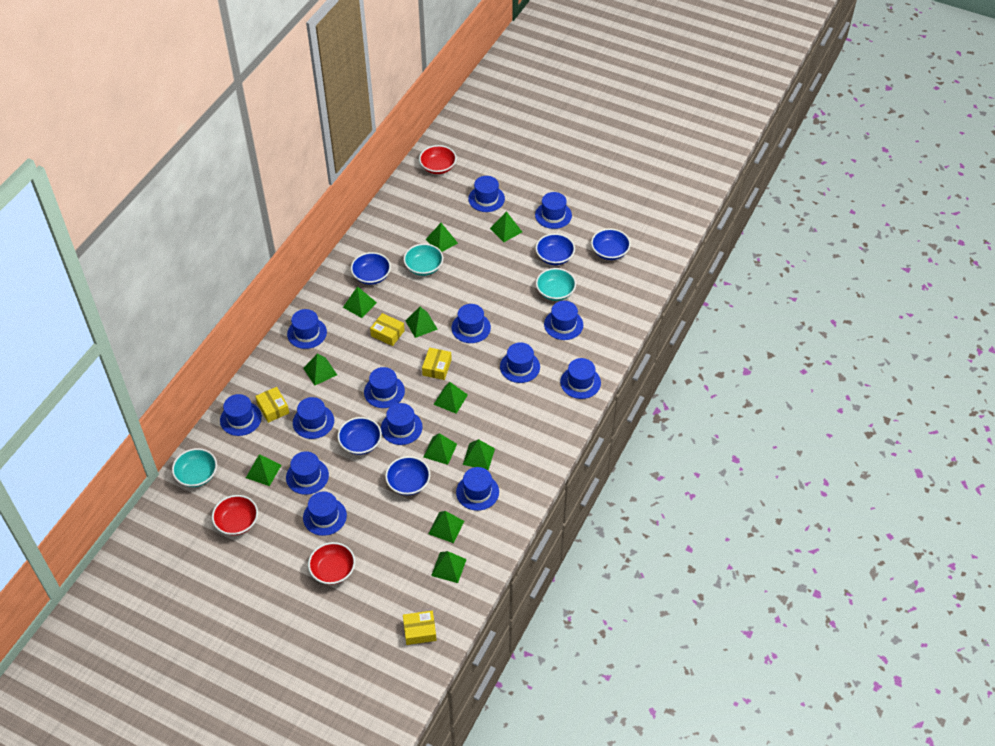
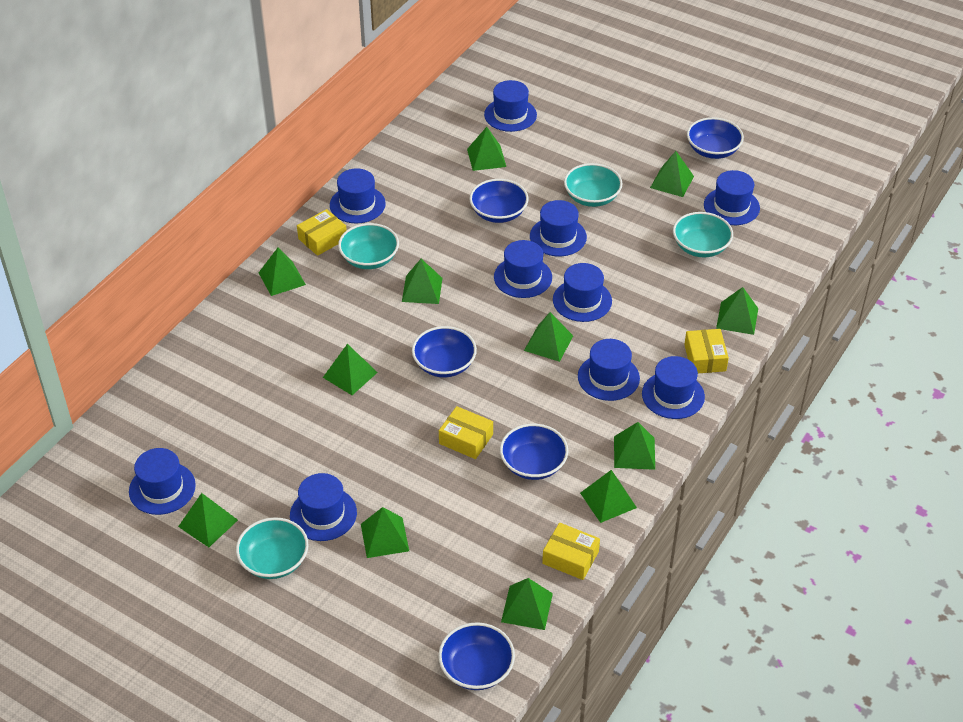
blue hat: 14 -> 10
green pyramid: 11 -> 12
red bowl: 3 -> 0
turquoise bowl: 3 -> 4

